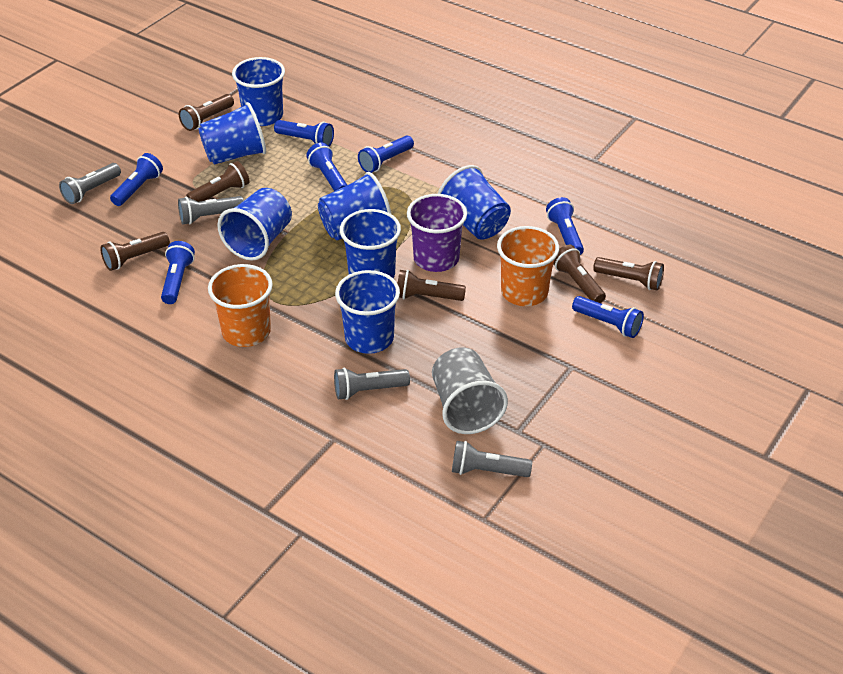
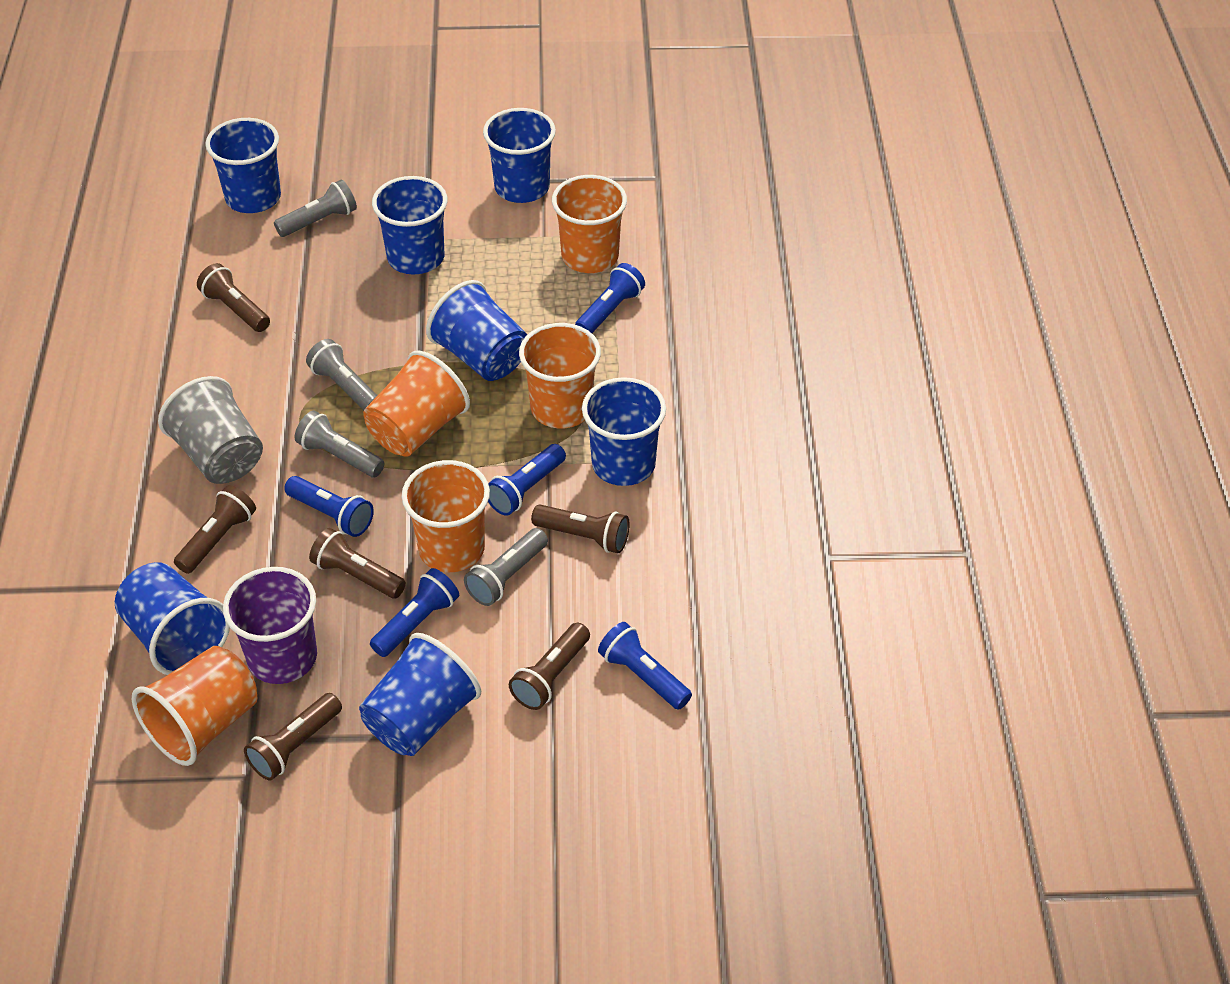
blue flashlight: 7 -> 5
orange cup: 2 -> 5

